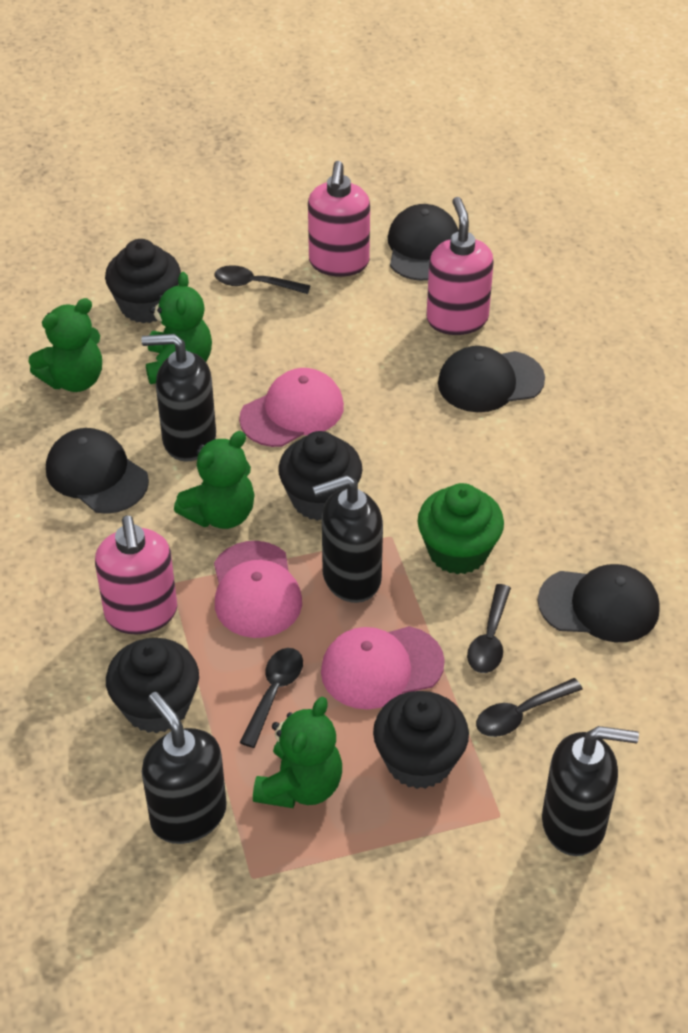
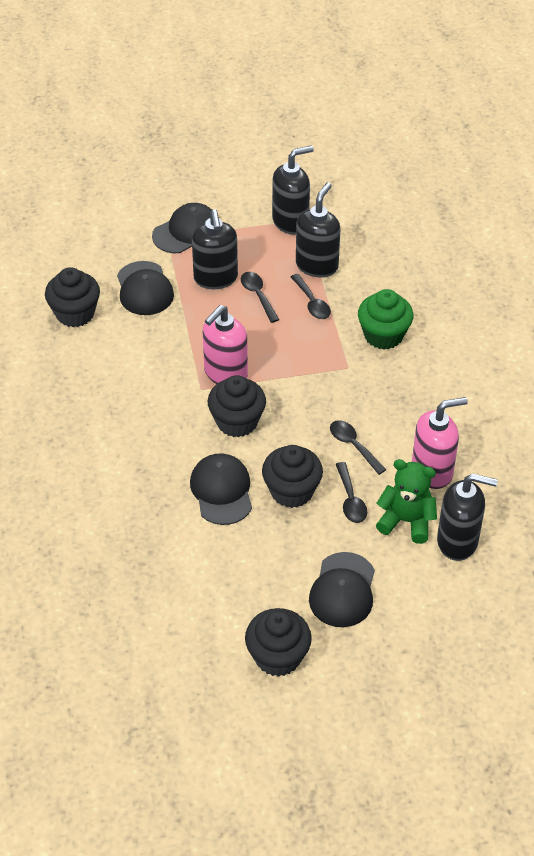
green teddy bear: 4 -> 1
pink cap: 3 -> 0
pink soap dispenser: 3 -> 2

